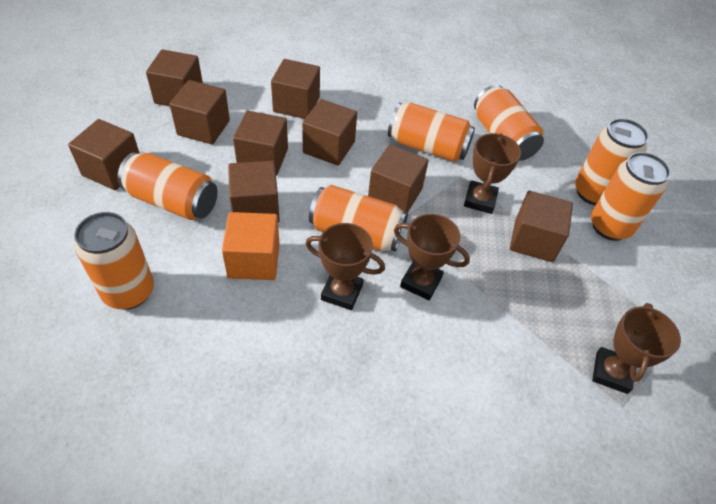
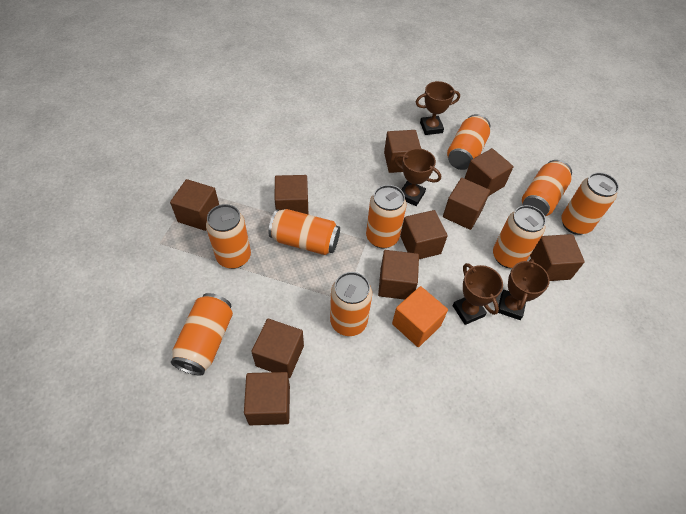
brown cube: 9 -> 10
orange can: 7 -> 9

